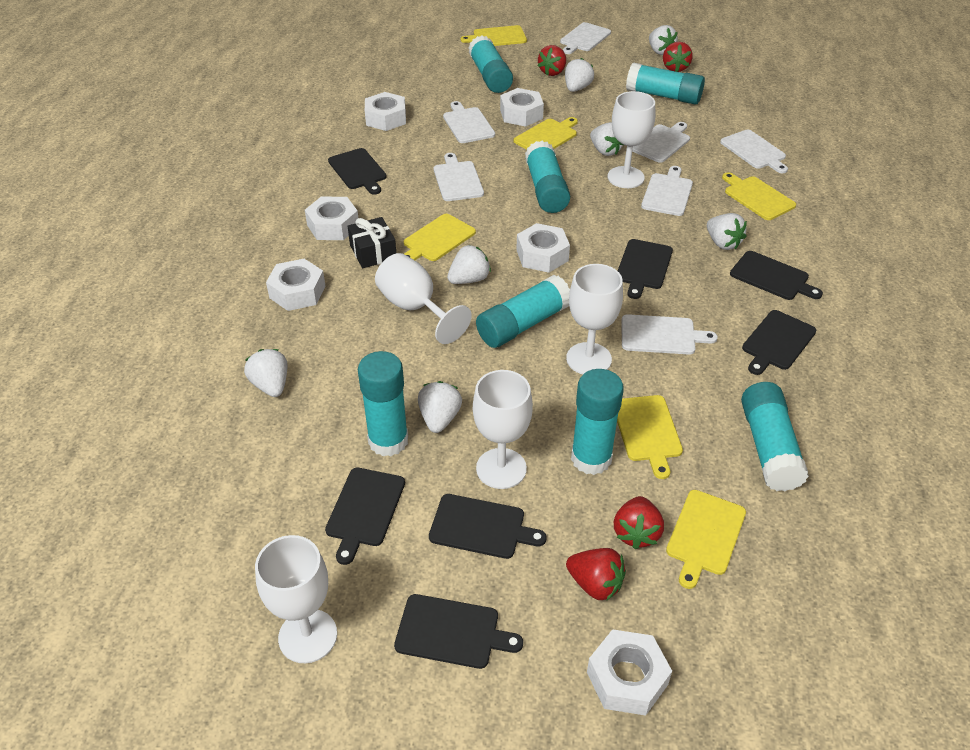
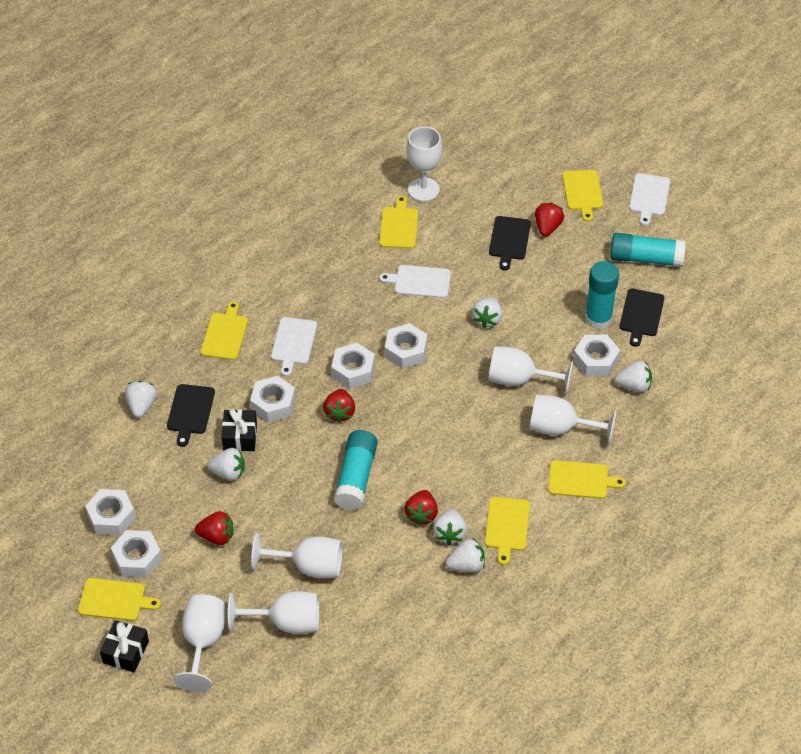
black cutting board: 7 -> 3
black gift: 1 -> 2
turquoise glue stick: 7 -> 3
white cutting board: 7 -> 3
white goblet: 5 -> 6
white strawberry: 7 -> 6

